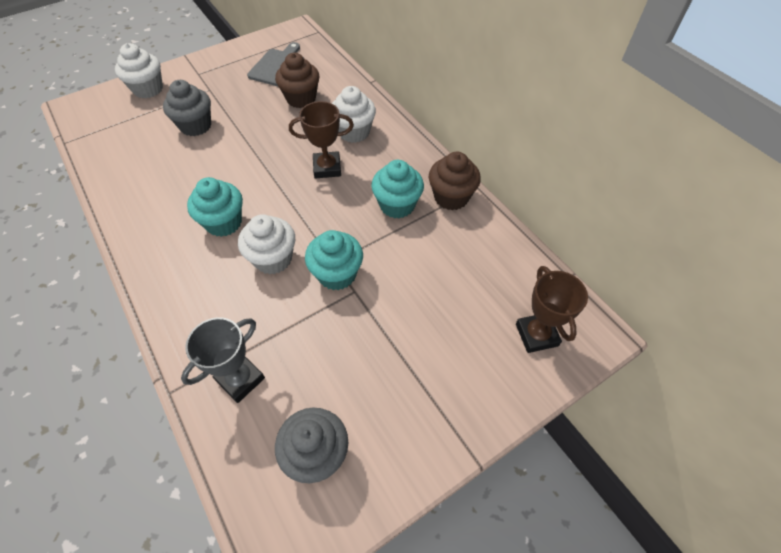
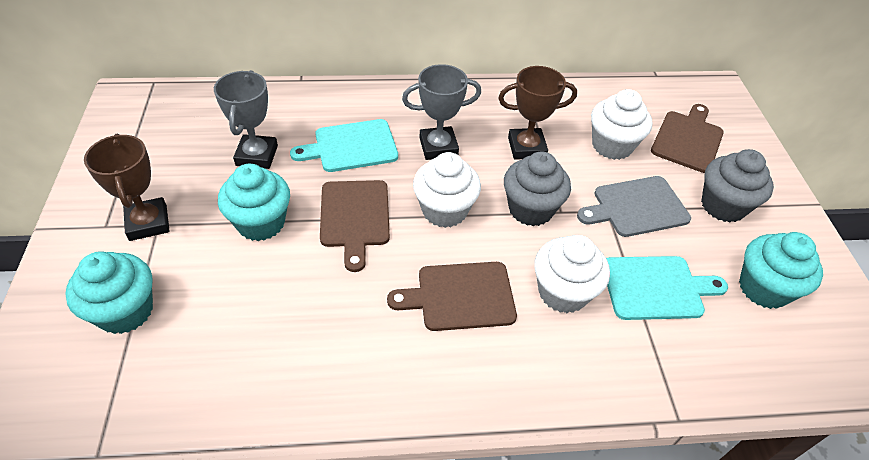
brown cupcake: 2 -> 0
brown cutting board: 0 -> 3
grey trophy: 1 -> 2
turquoise cutting board: 0 -> 2

